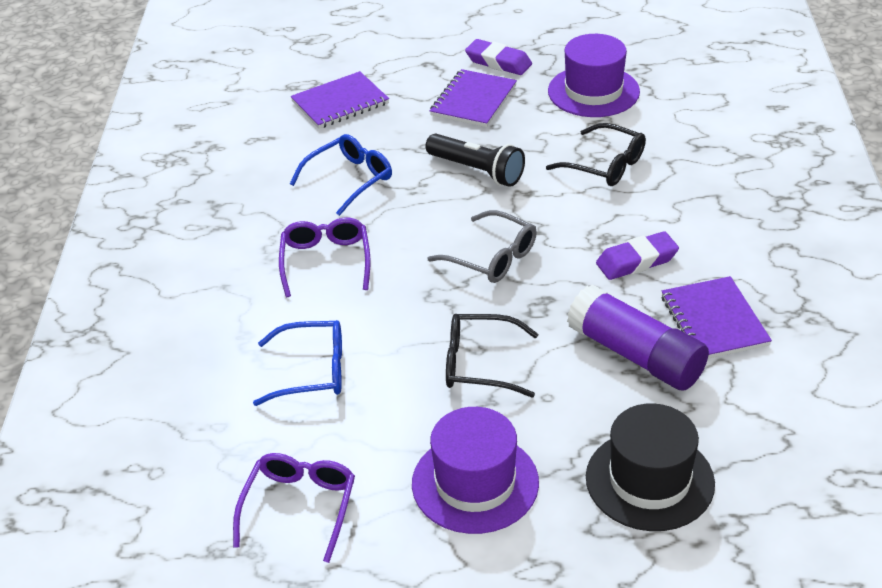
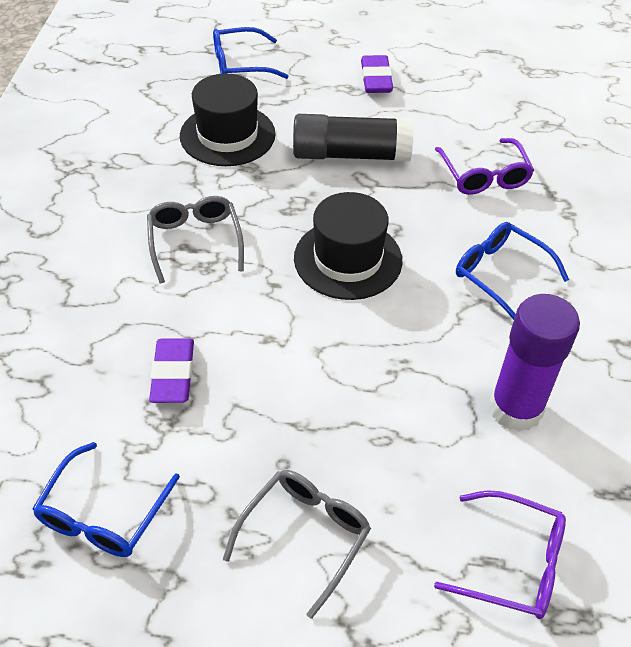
black flashlight: 1 -> 0
black glasses: 2 -> 0
black glue stick: 0 -> 1
black hat: 1 -> 2
blue glasses: 2 -> 3
grey glasses: 1 -> 2
purple hat: 2 -> 0
purple notebook: 3 -> 0

